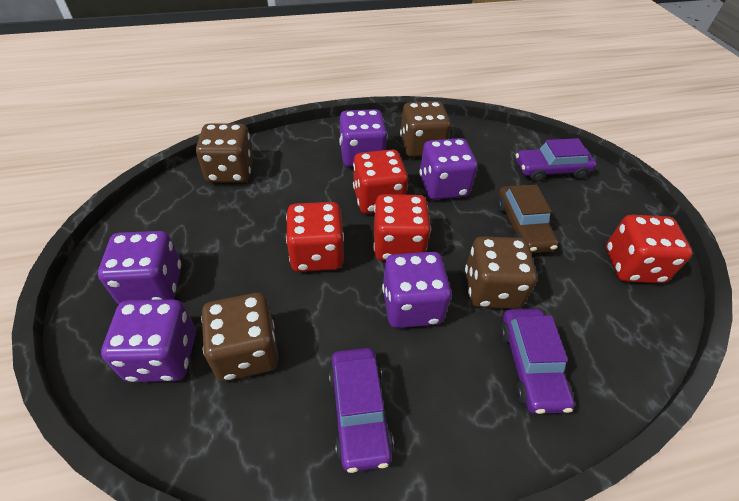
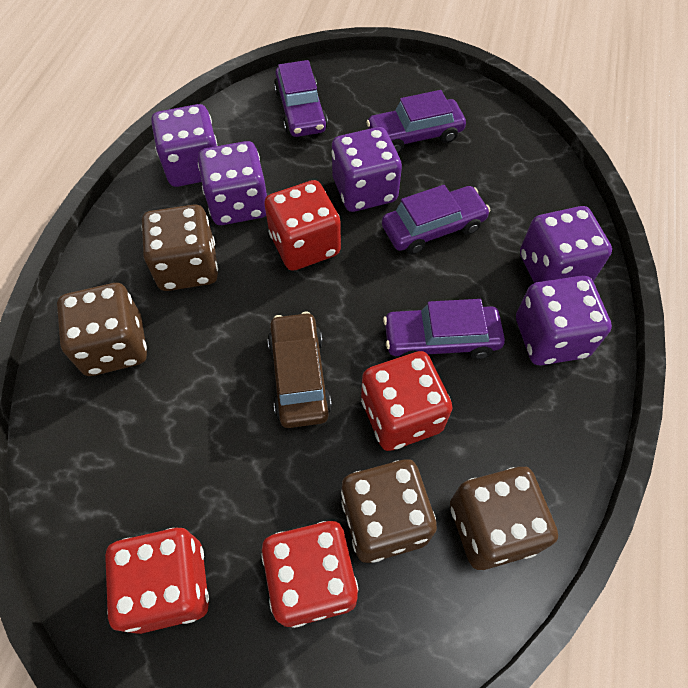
purple car: 3 -> 4

